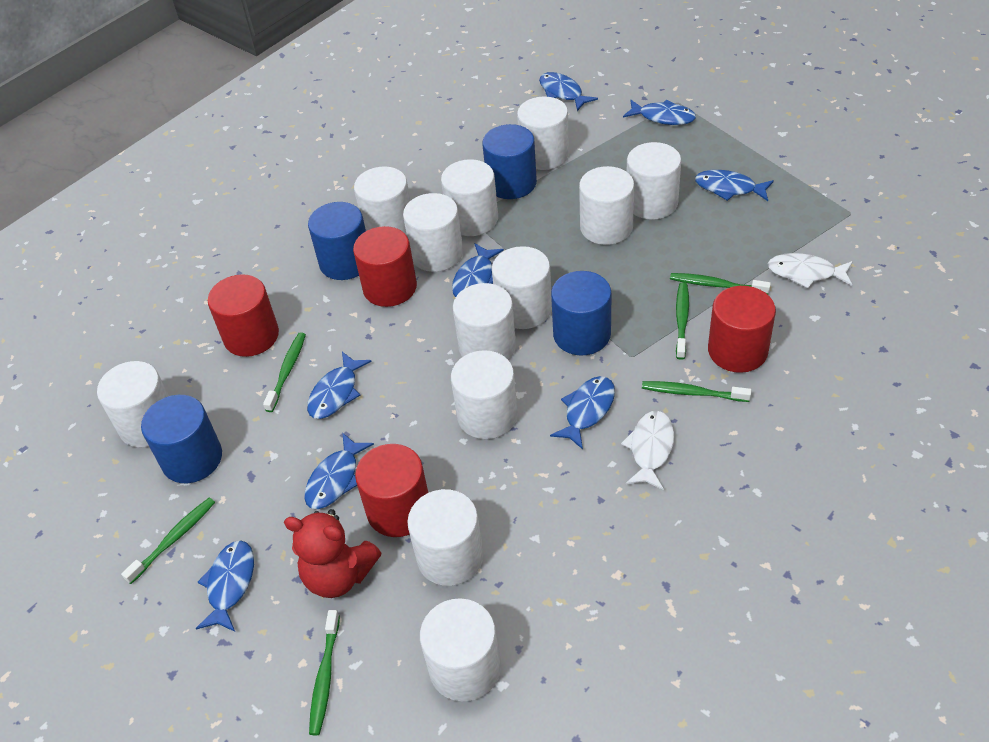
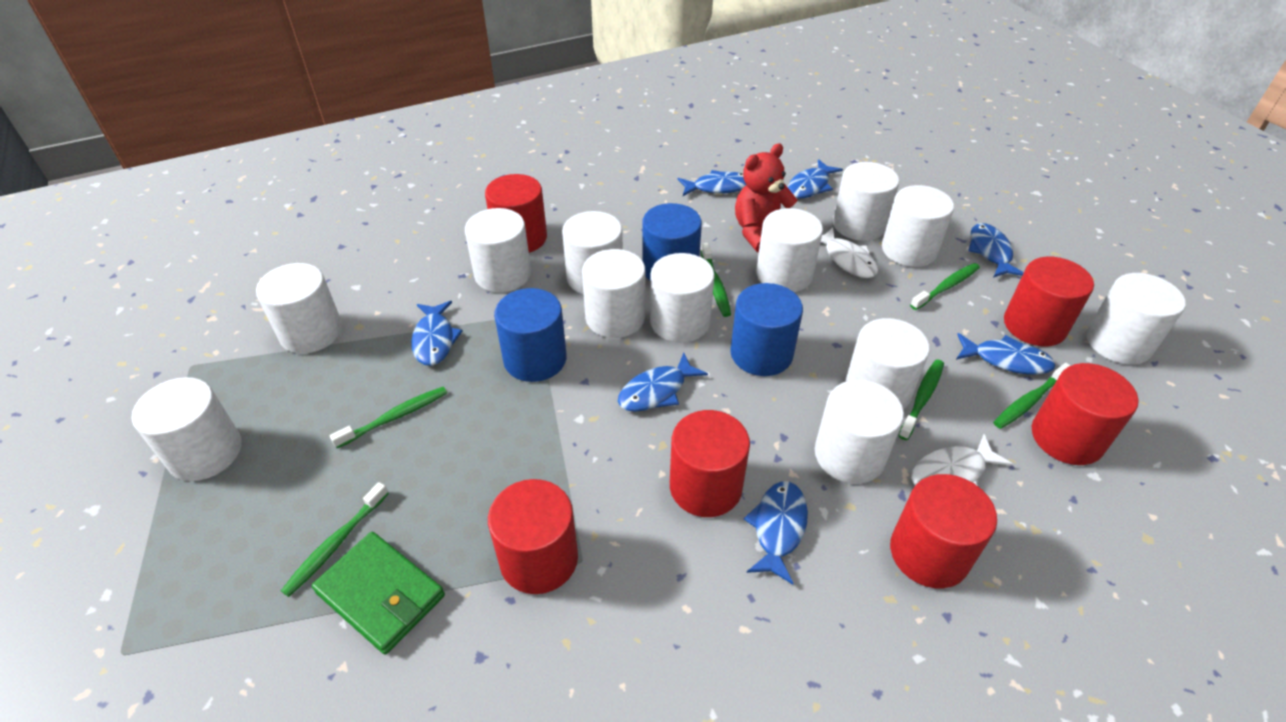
blue cylinder: 4 -> 3
blue fish: 8 -> 7
green wallet: 0 -> 1
red cylinder: 4 -> 6

